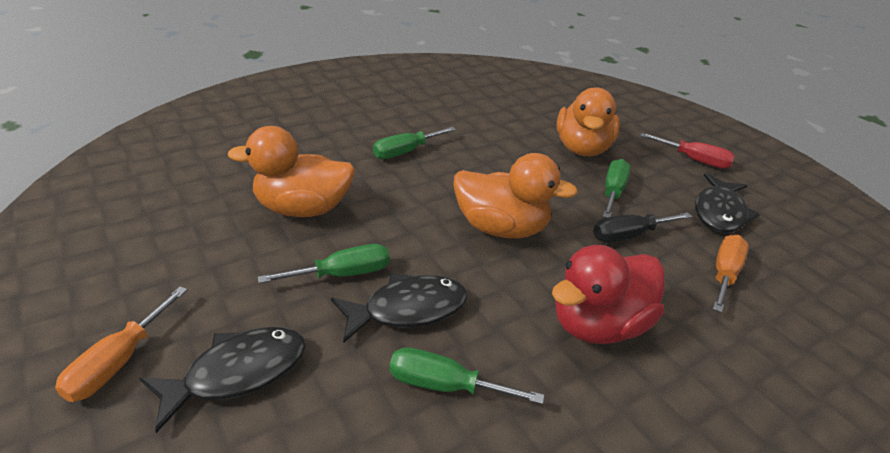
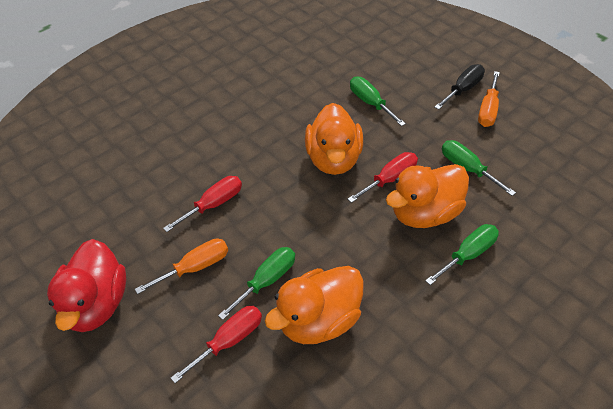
black fish: 3 -> 0
red screwdriver: 1 -> 3

